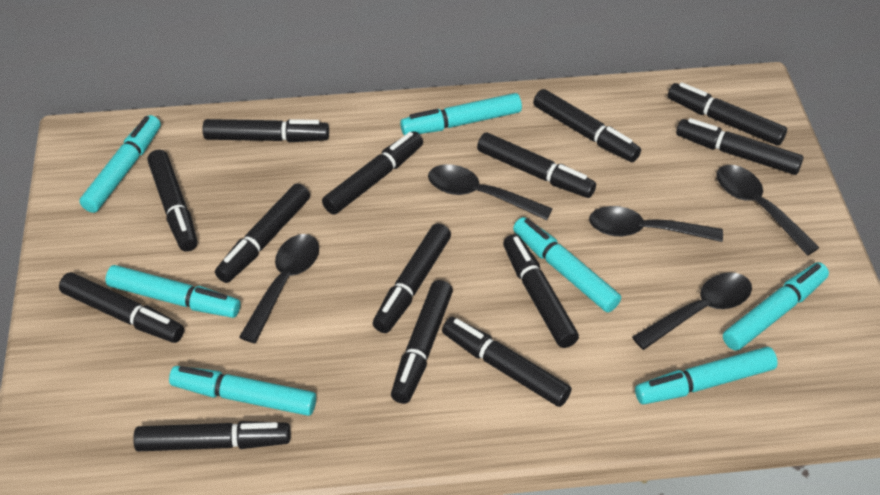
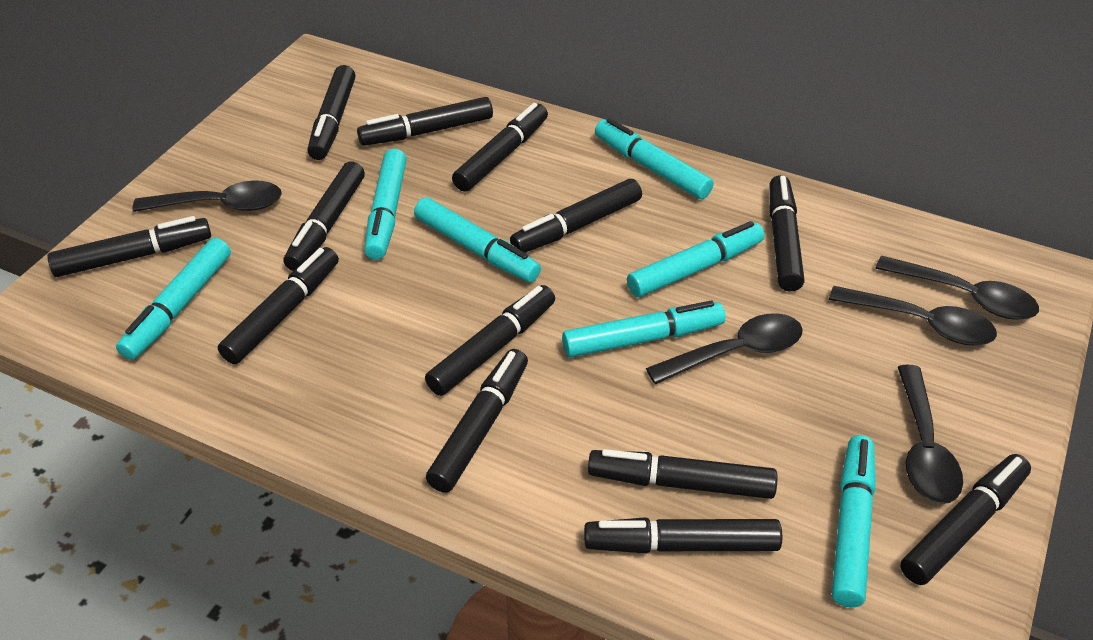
black marker: 14 -> 13

